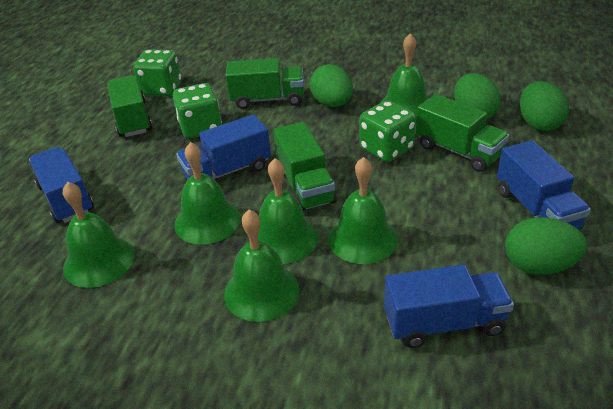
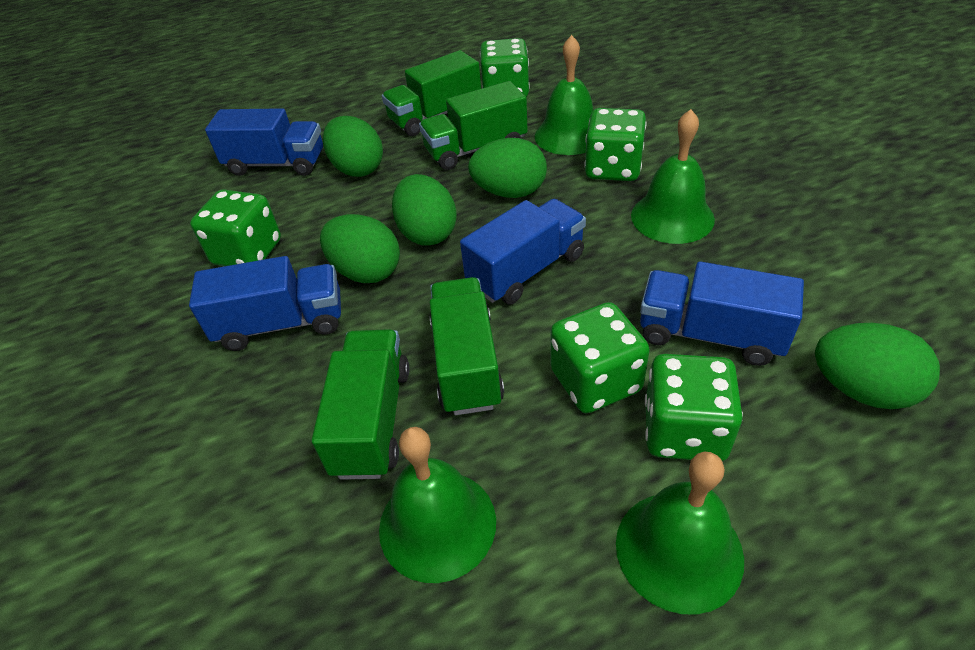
green bell: 6 -> 4
green dice: 3 -> 5
green egg: 4 -> 5

